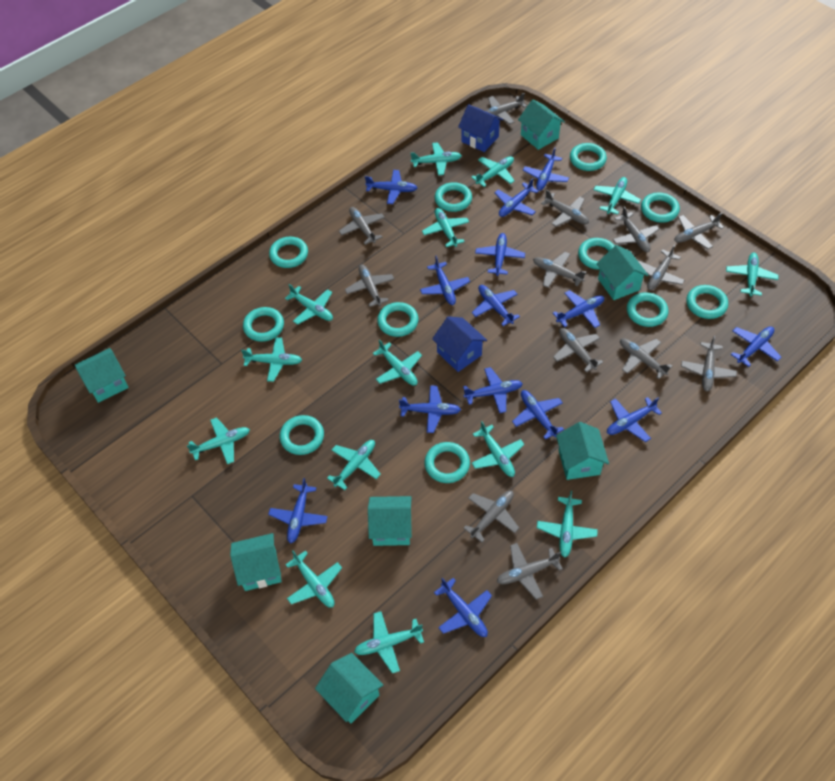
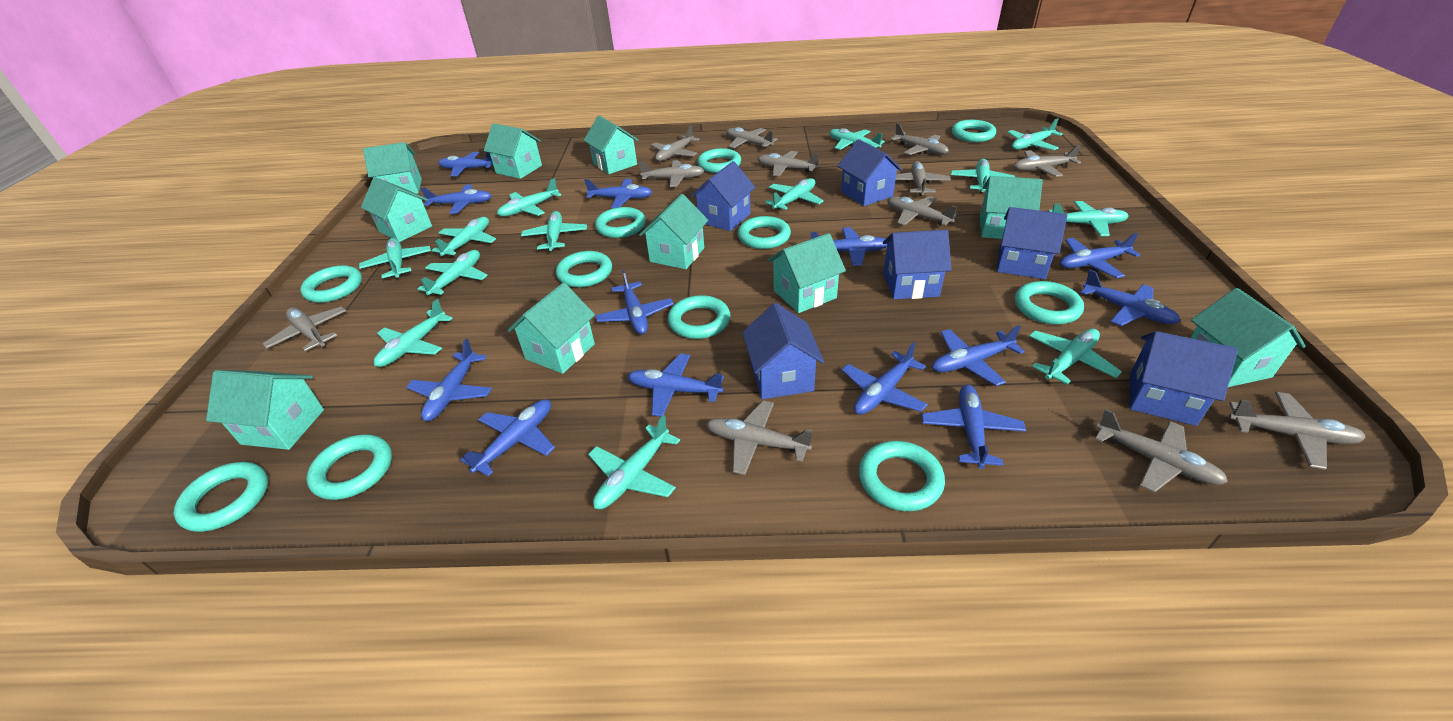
blue house: 2 -> 6
blue plane: 14 -> 13
grey plane: 13 -> 12
turquoise house: 7 -> 10
turquoise plane: 14 -> 13

